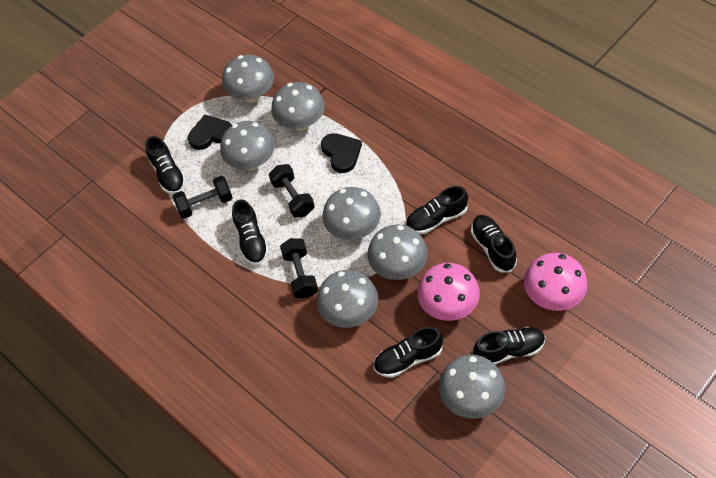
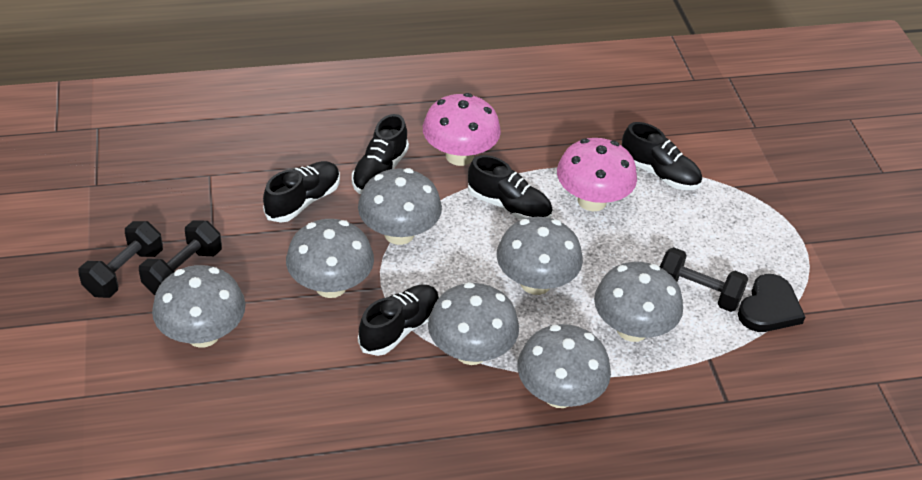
black heart: 2 -> 1
black shoe: 6 -> 5

